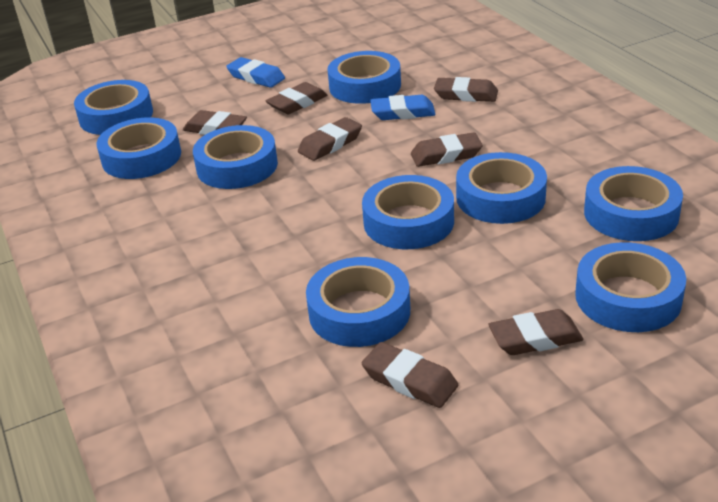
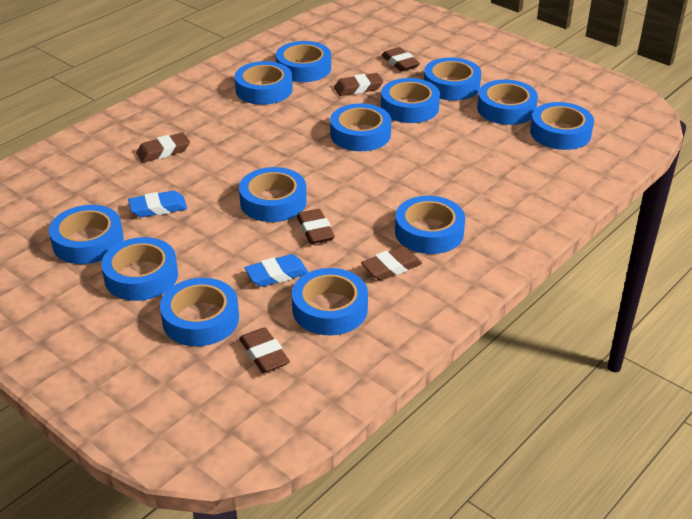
blue tape: 9 -> 13
brown eraser: 7 -> 6

